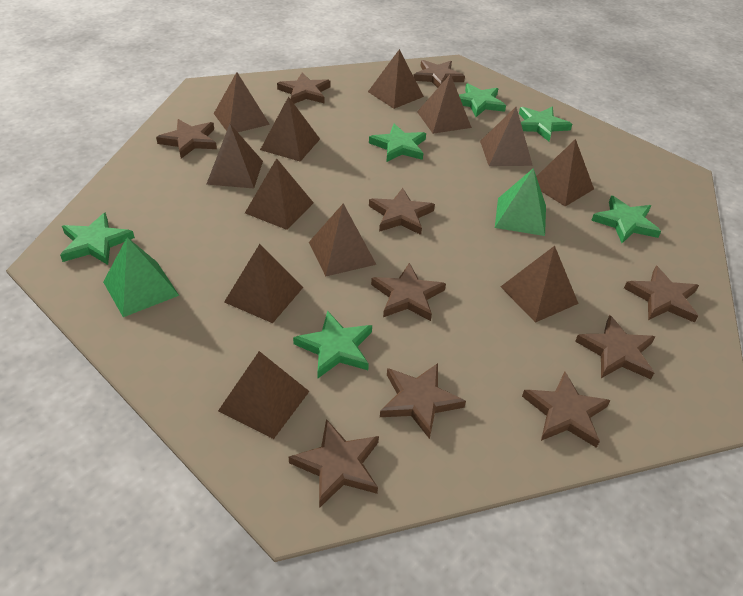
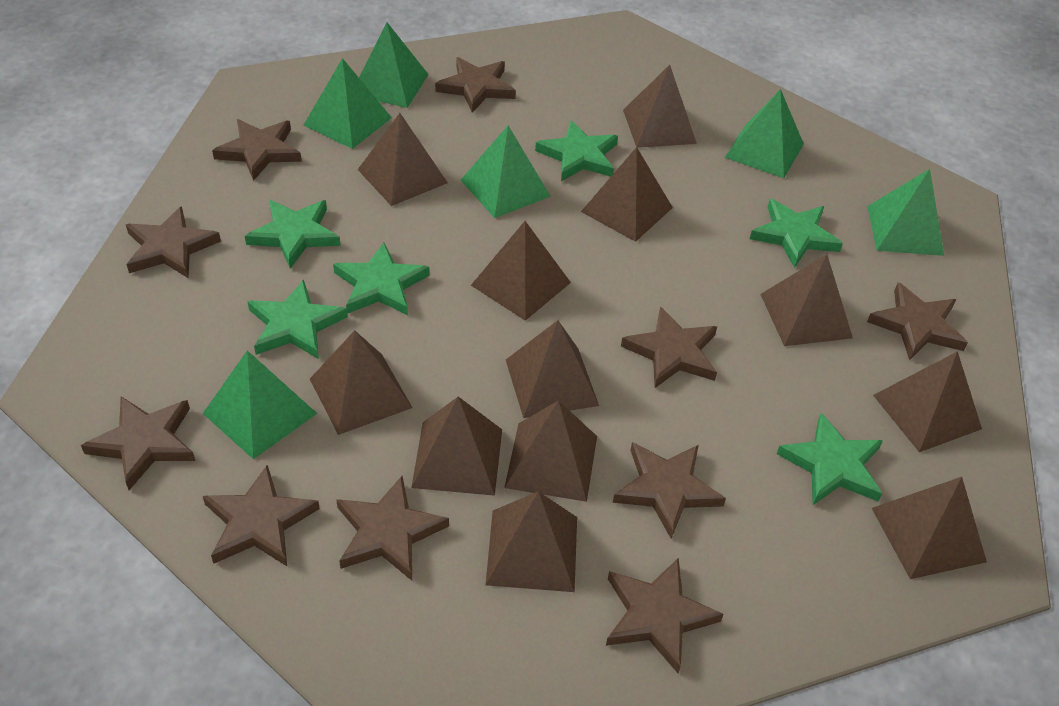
green pyramid: 2 -> 6

